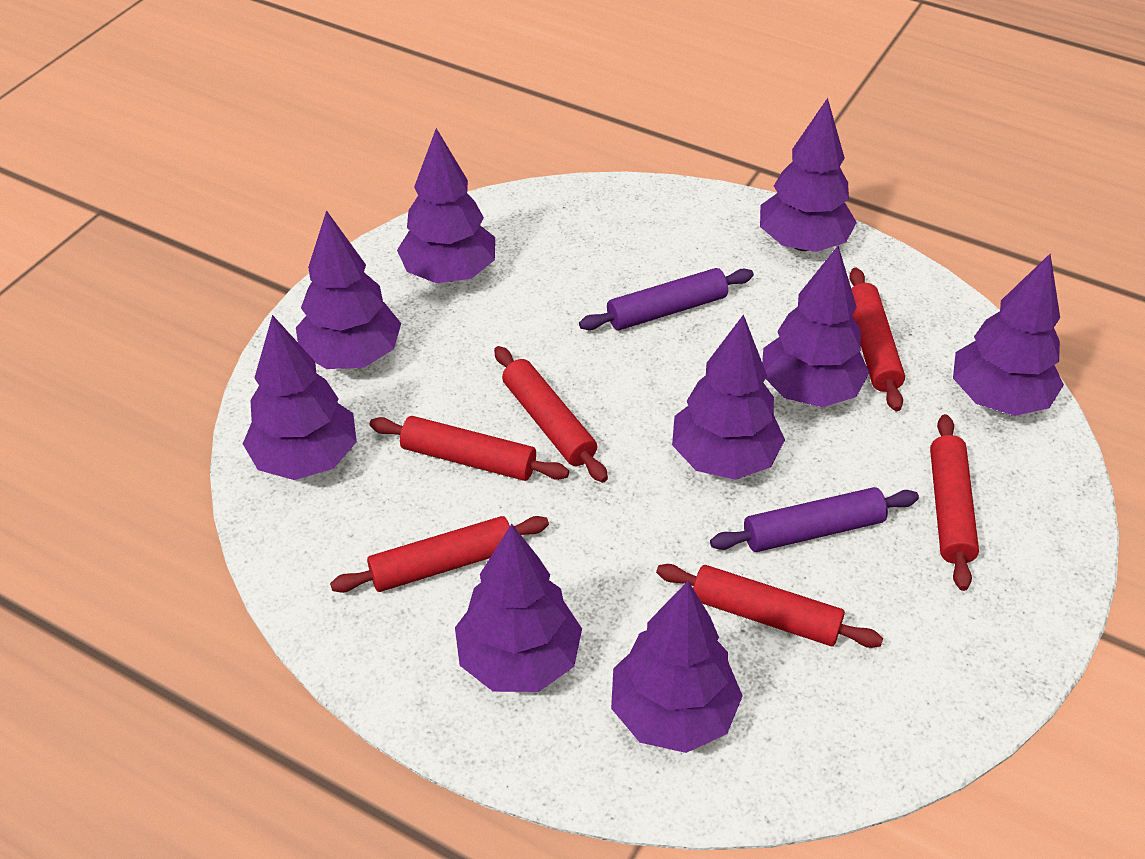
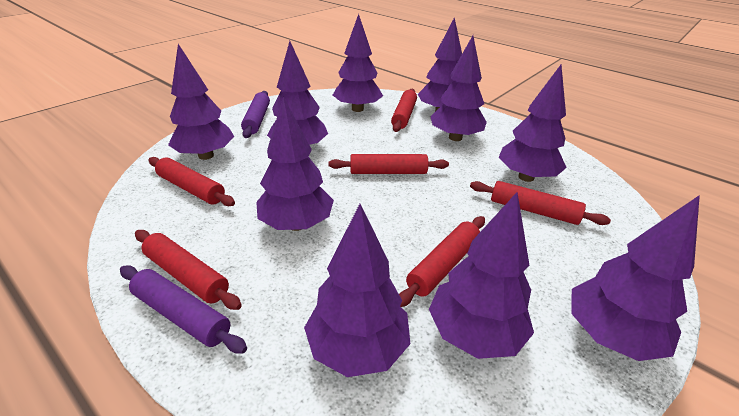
purple tree: 9 -> 10

